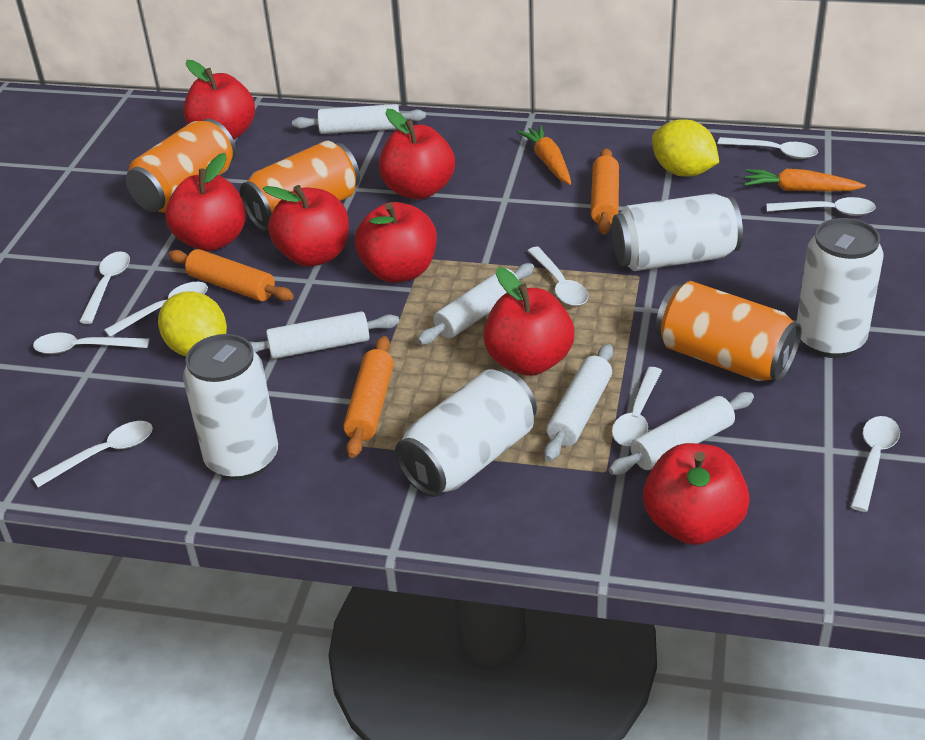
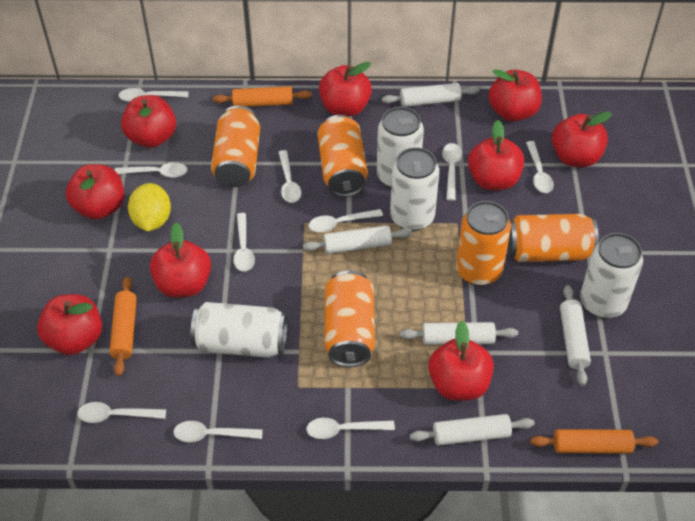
orange can: 3 -> 5
orange carrot: 2 -> 0
red apple: 7 -> 9
white spoon: 9 -> 10
yellow lemon: 2 -> 1

